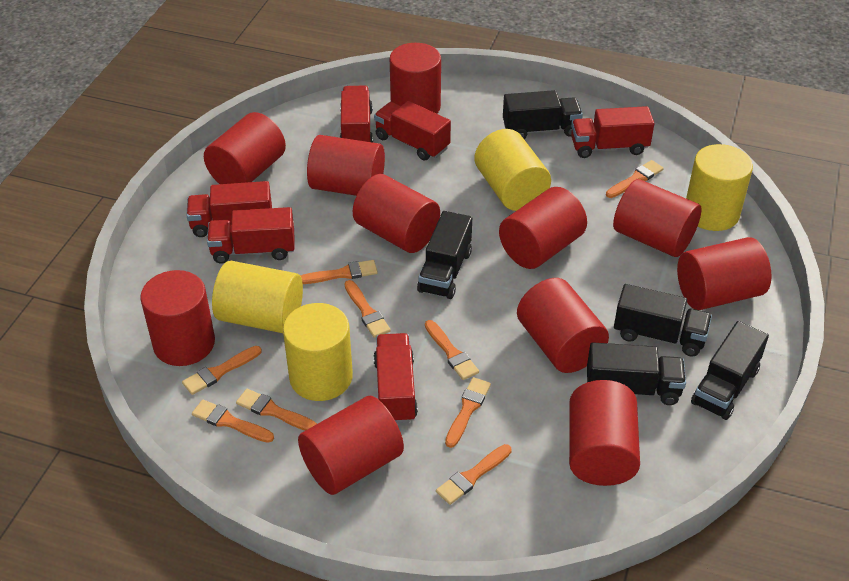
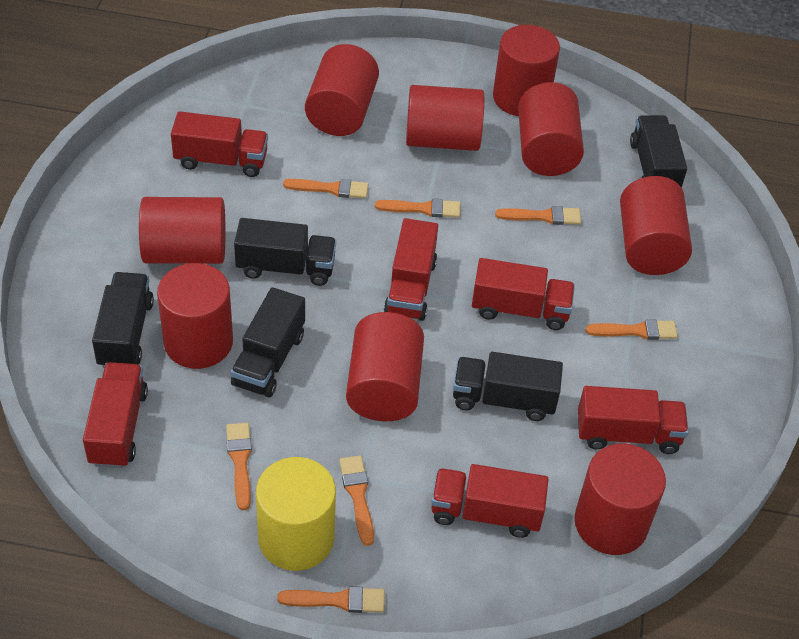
orange brush: 9 -> 7
red cylinder: 11 -> 9
yellow cylinder: 4 -> 1

